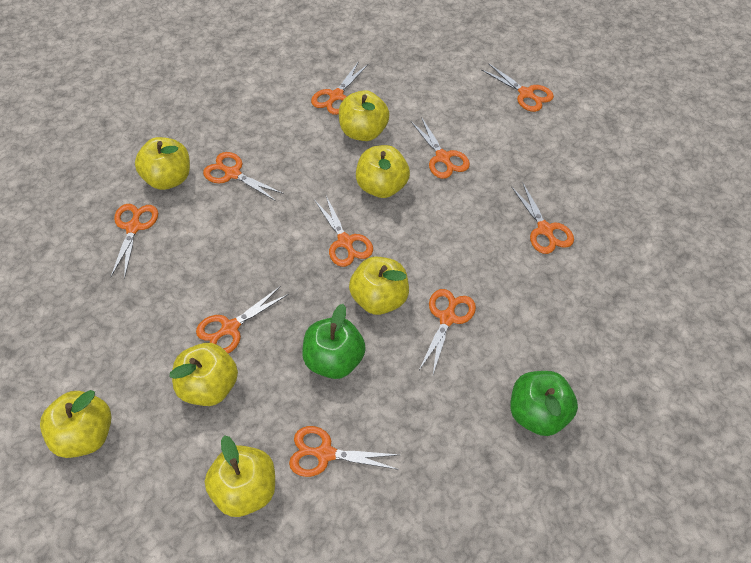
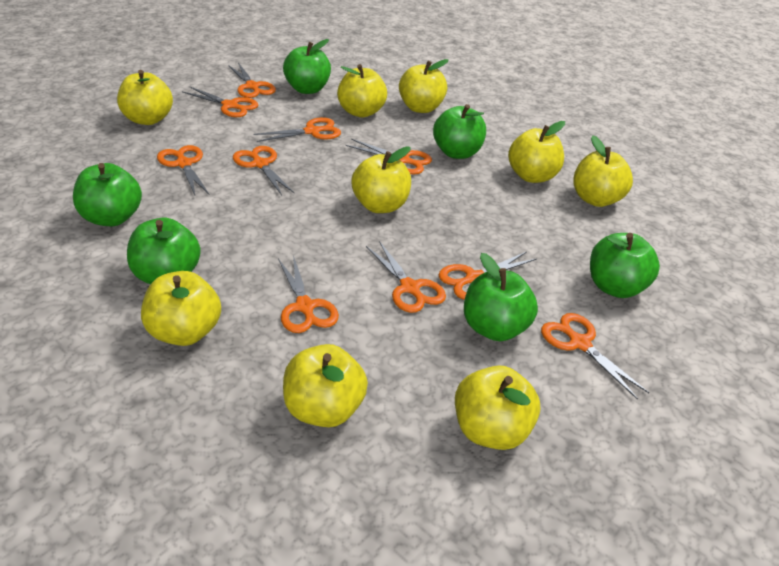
green apple: 2 -> 6
yellow apple: 7 -> 9

